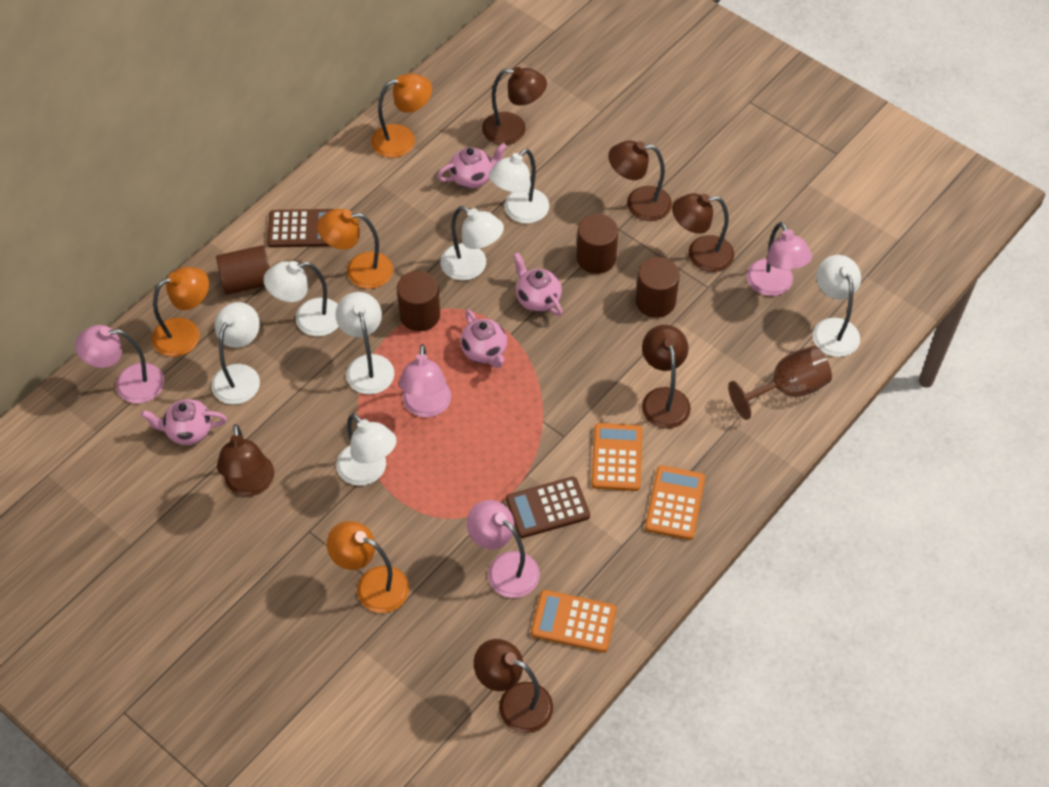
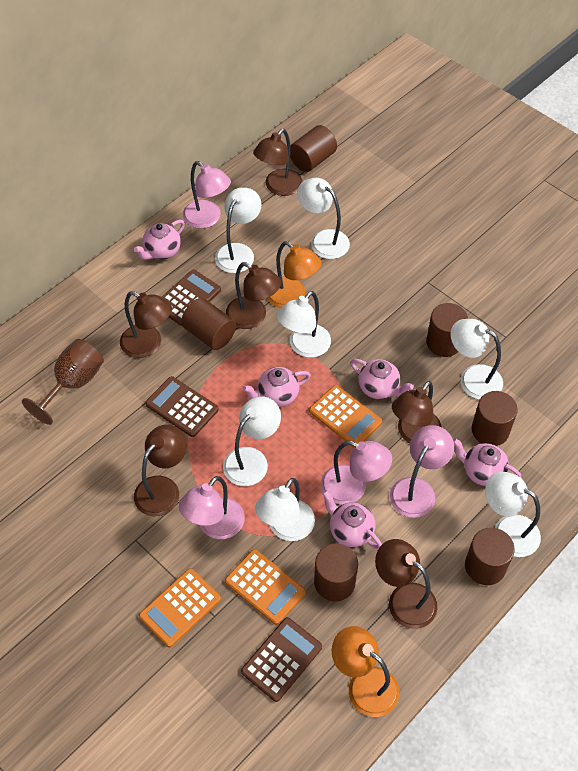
brown calculator: 2 -> 3
brown cylinder: 4 -> 6
orange lamp: 4 -> 2
pink teapot: 4 -> 5

